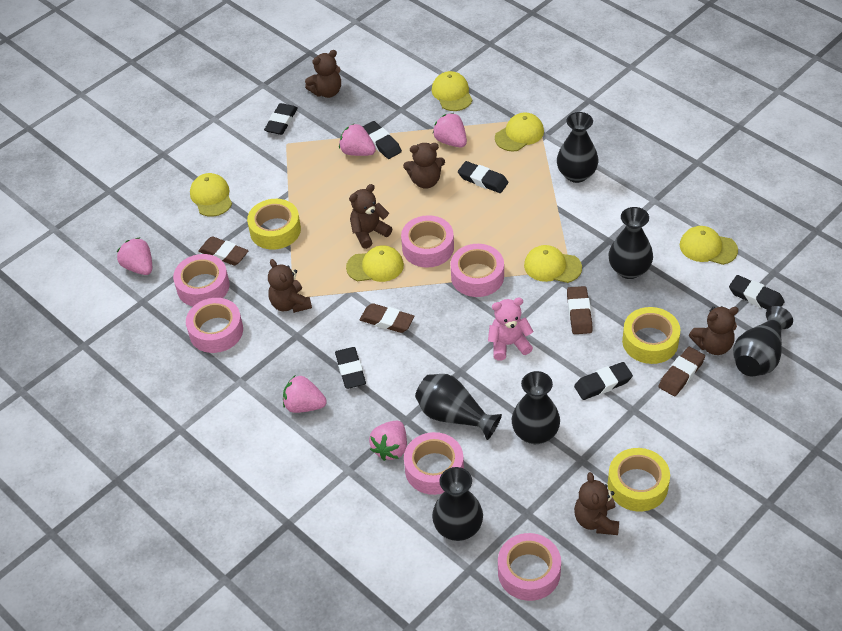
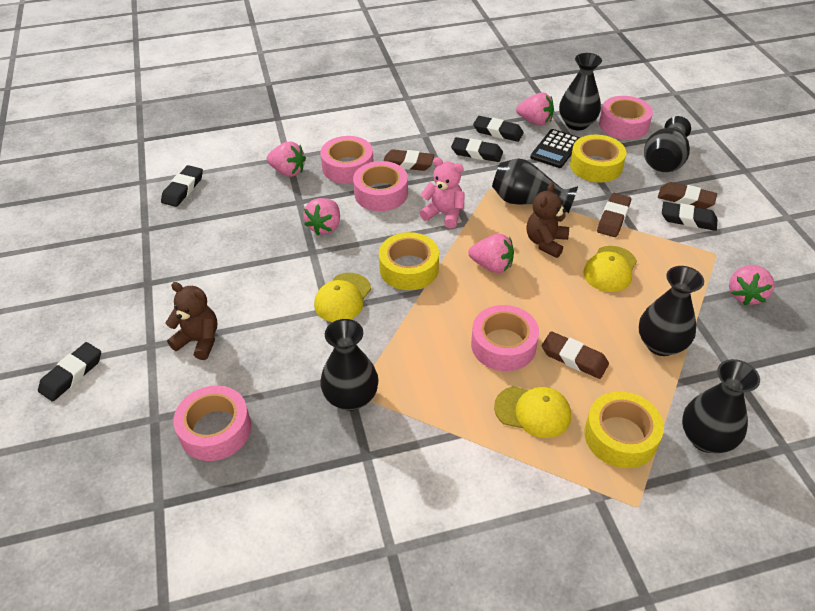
black calculator: 0 -> 1
black eraser: 6 -> 5
brown teddy bear: 6 -> 2
pink tape: 6 -> 5
yellow cap: 6 -> 3

